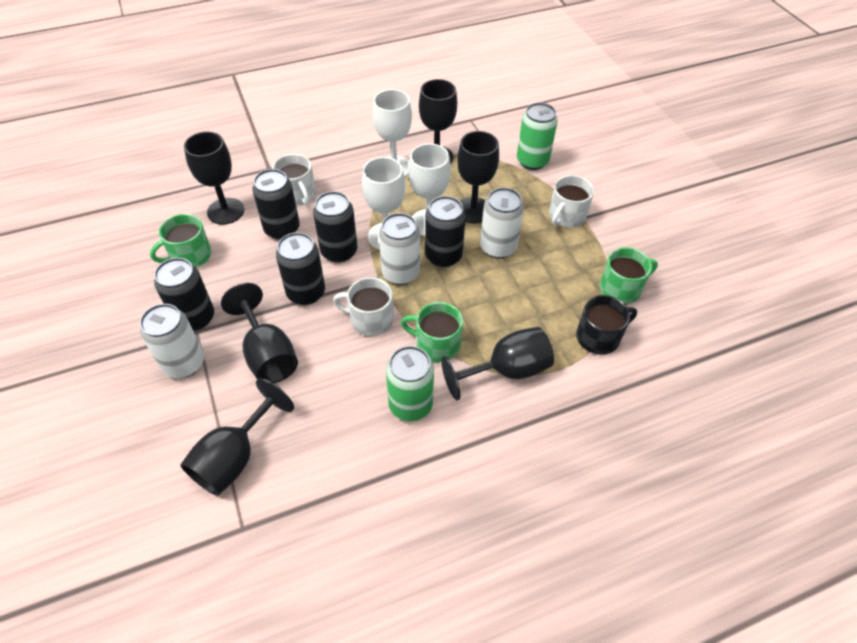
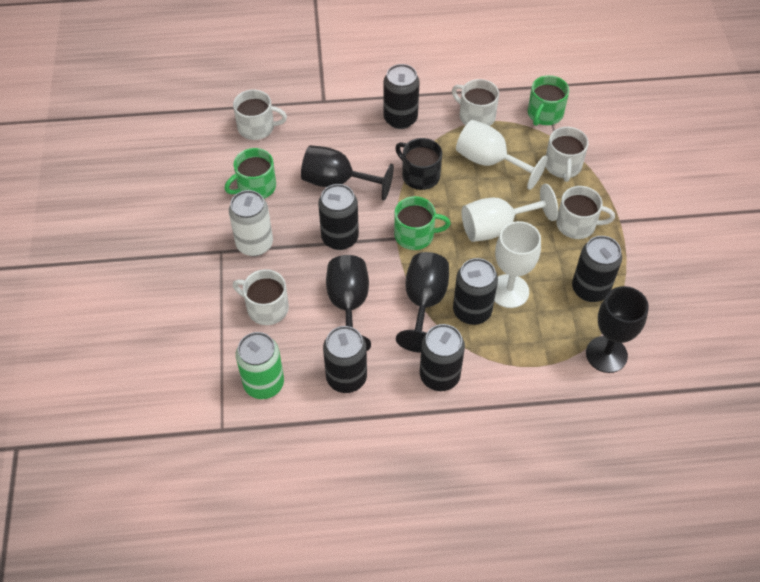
black can: 5 -> 6
black goblet: 6 -> 4
green can: 2 -> 1
white can: 3 -> 1
white mug: 3 -> 5

